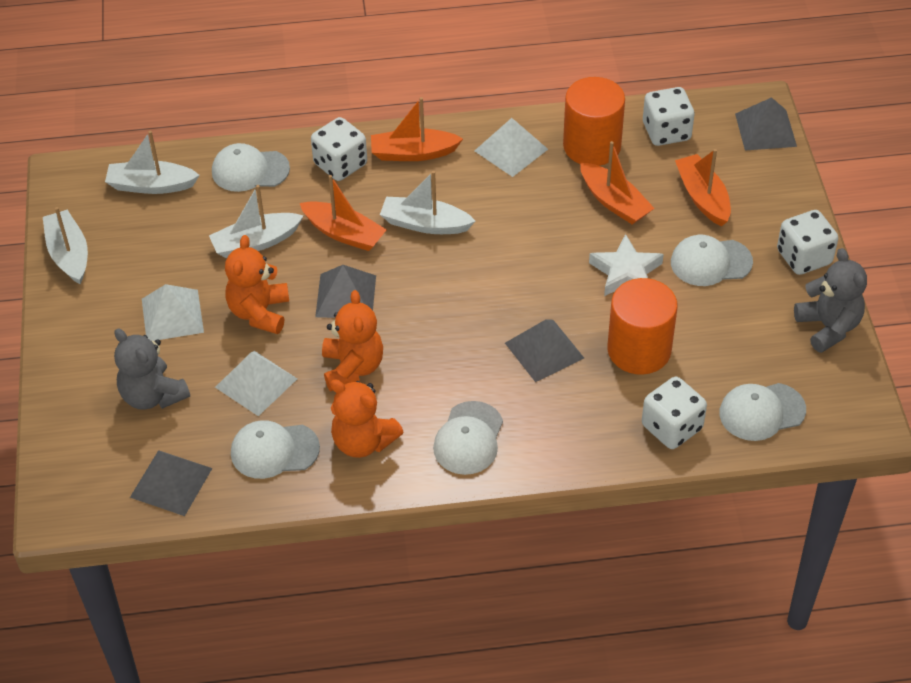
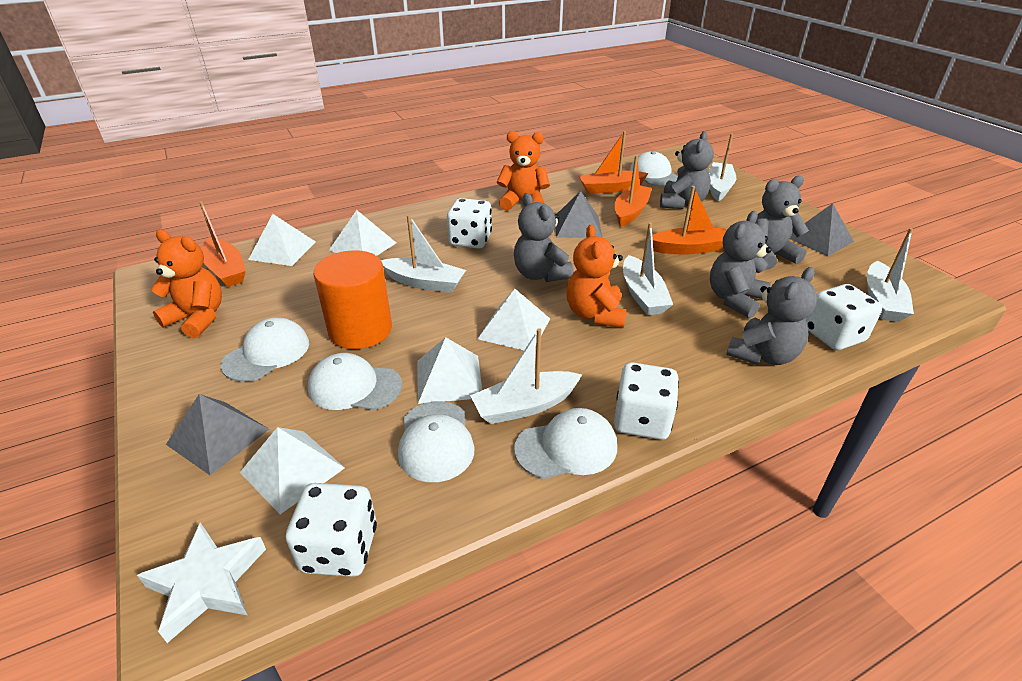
grey pyramid: 4 -> 3
grey teddy bear: 2 -> 5
orange cylinder: 2 -> 1
white boat: 4 -> 5
white pyramid: 3 -> 5

